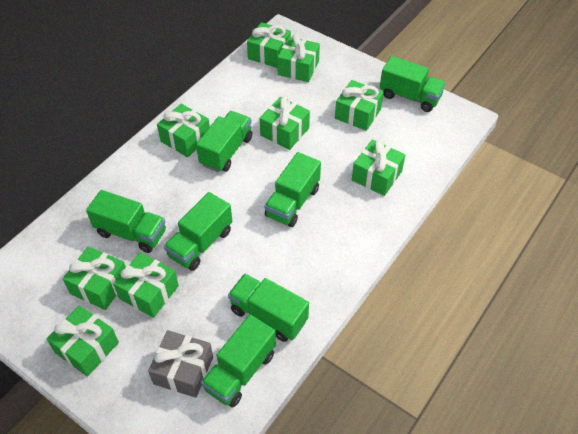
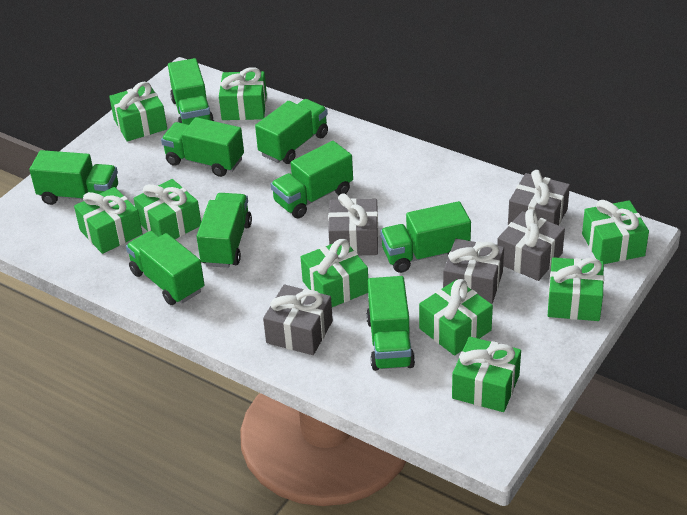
green truck: 7 -> 9
grey gift: 1 -> 5

